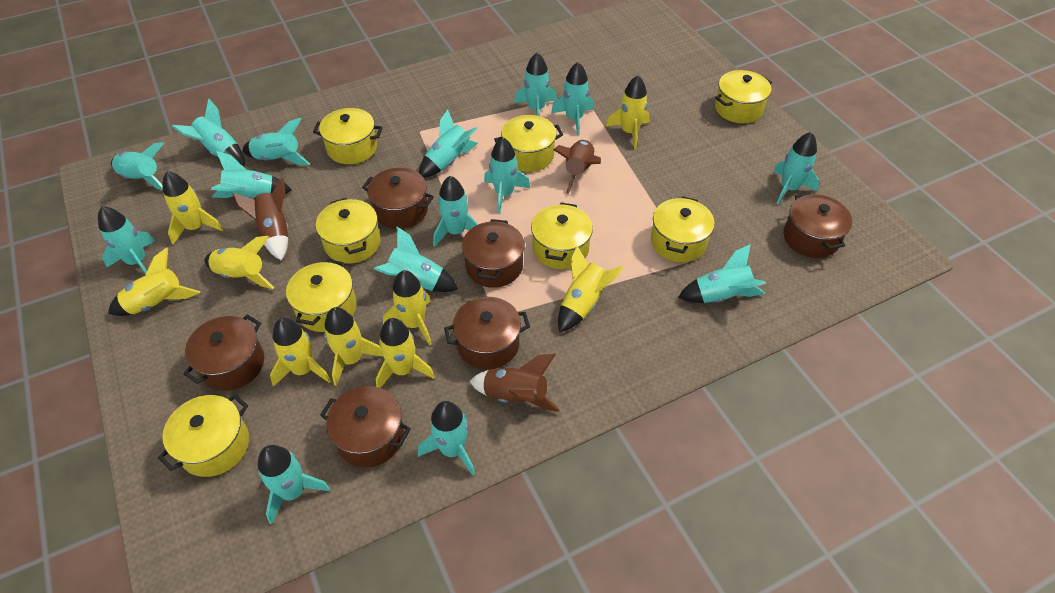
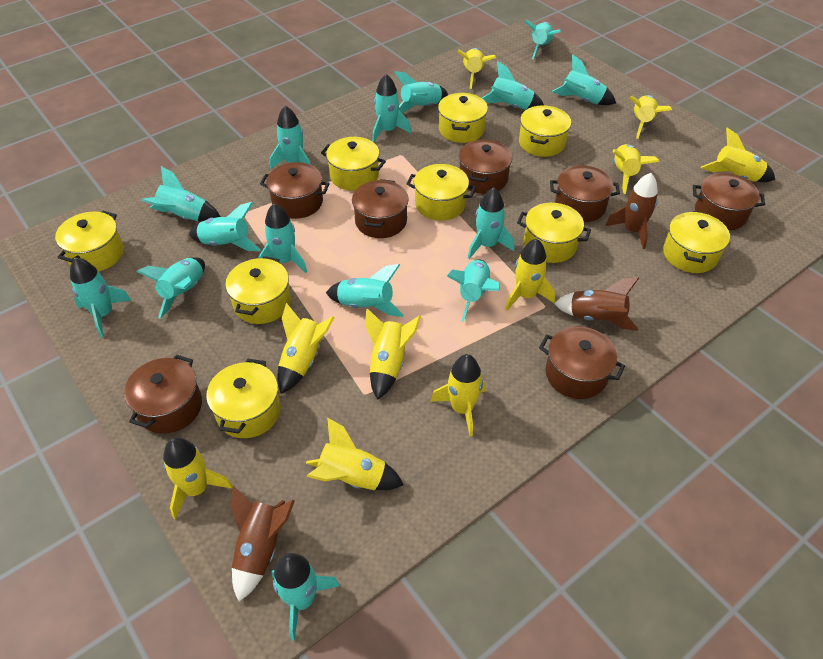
brown pot: 6 -> 7
yellow pot: 8 -> 9
yellow rocket: 9 -> 10

